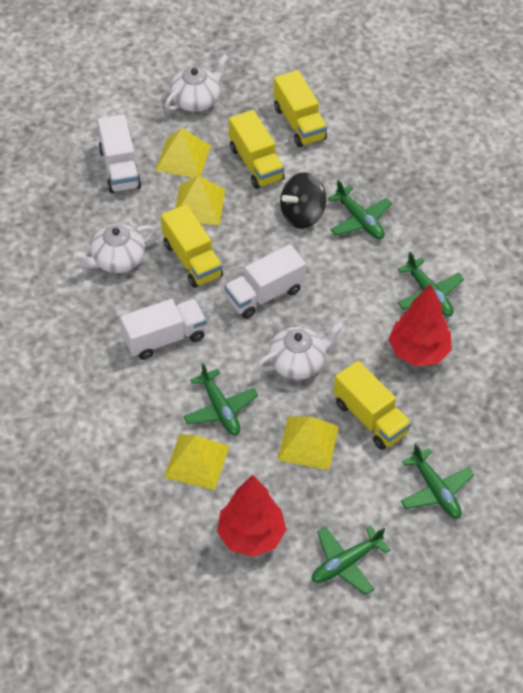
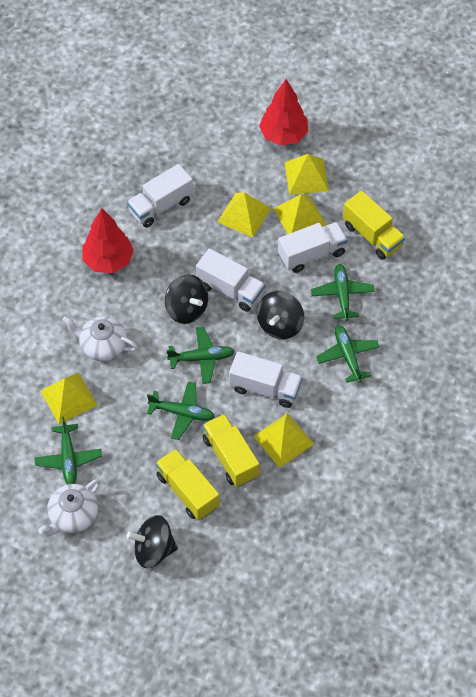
black spinning top: 1 -> 3
white teapot: 3 -> 2
white truck: 3 -> 4
yellow pyramid: 4 -> 5
yellow truck: 4 -> 3

